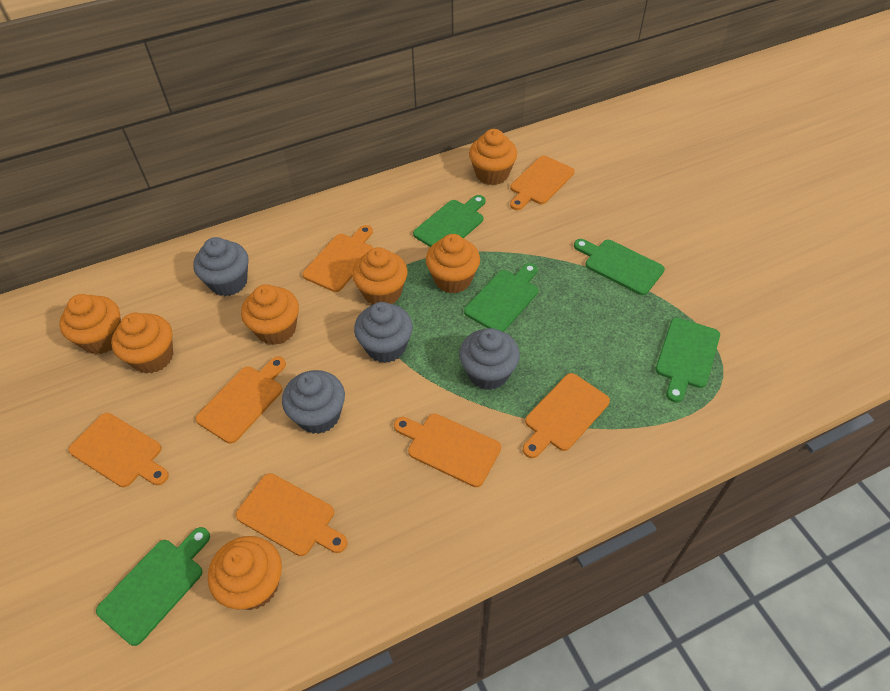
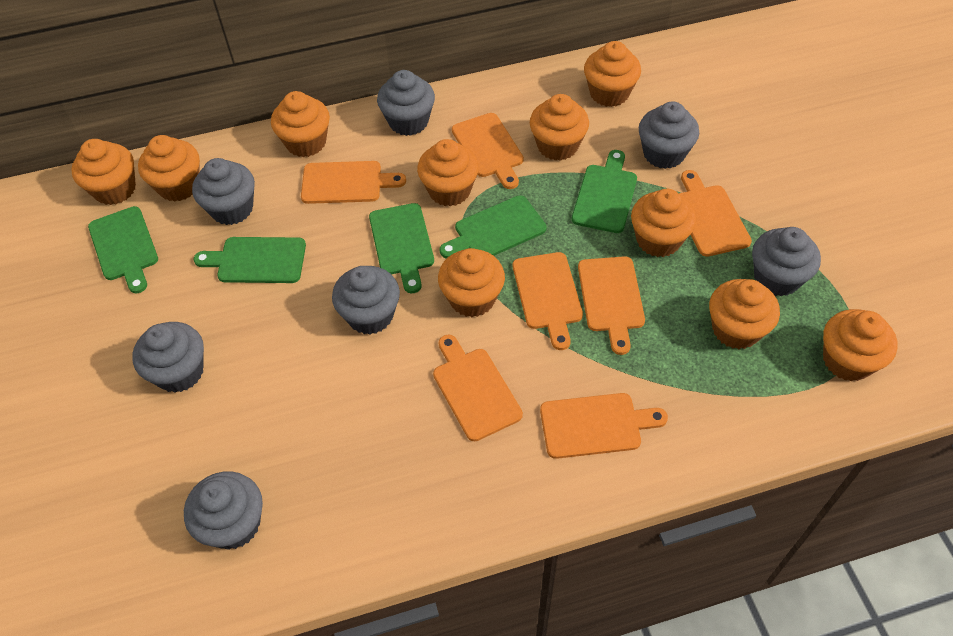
grey cupcake: 4 -> 7
orange cupcake: 7 -> 10

